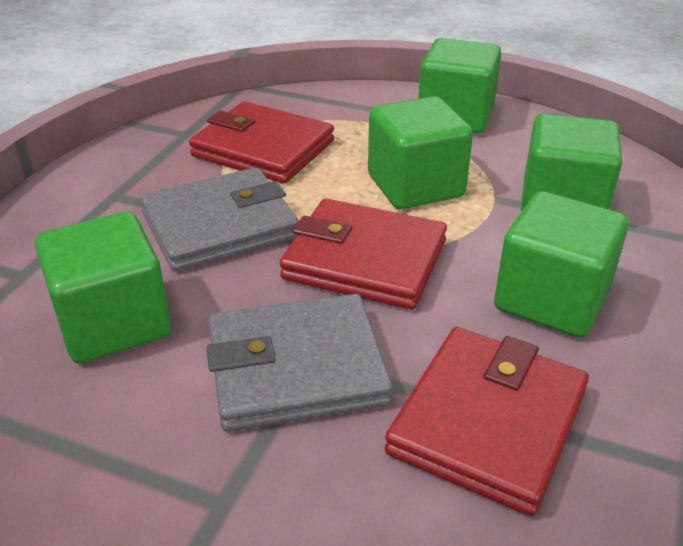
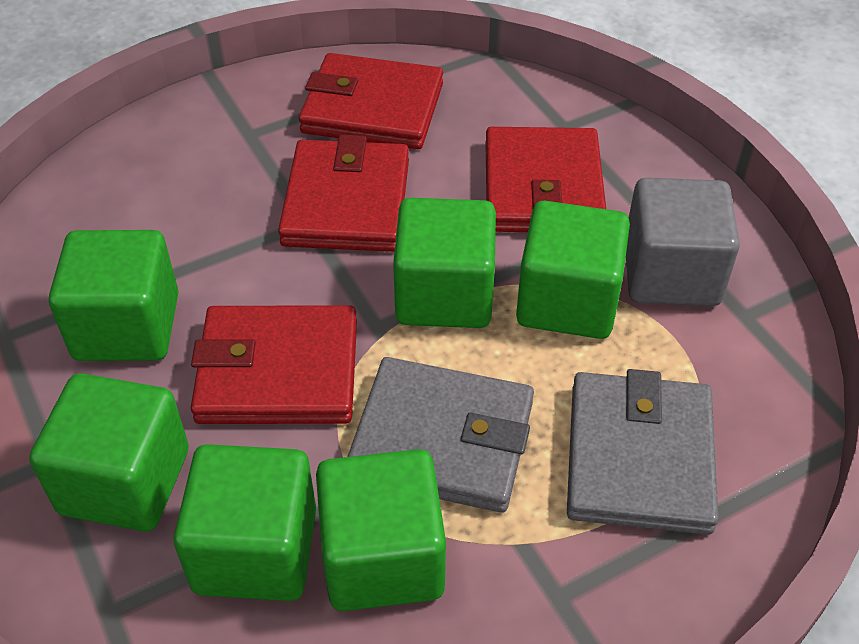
green cube: 5 -> 6
grey cube: 0 -> 1
red wallet: 3 -> 4

